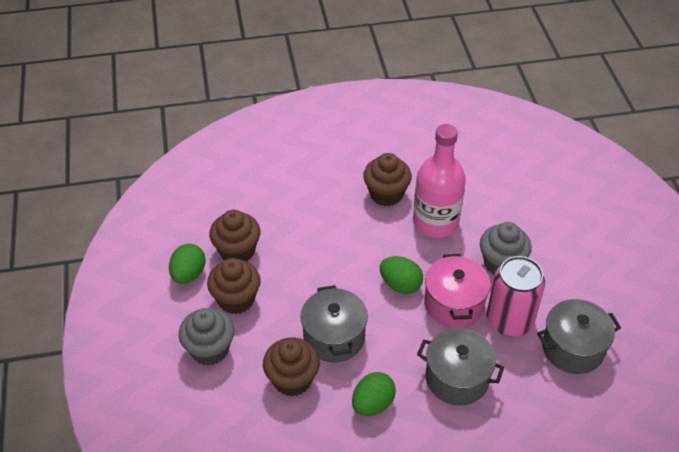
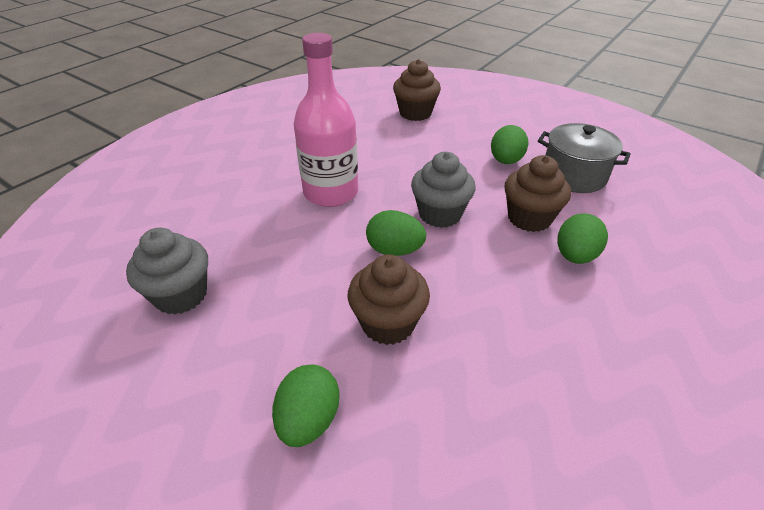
brown cupcake: 4 -> 3
green egg: 3 -> 4
grey pot: 3 -> 1
pink can: 1 -> 0
pink pot: 1 -> 0

